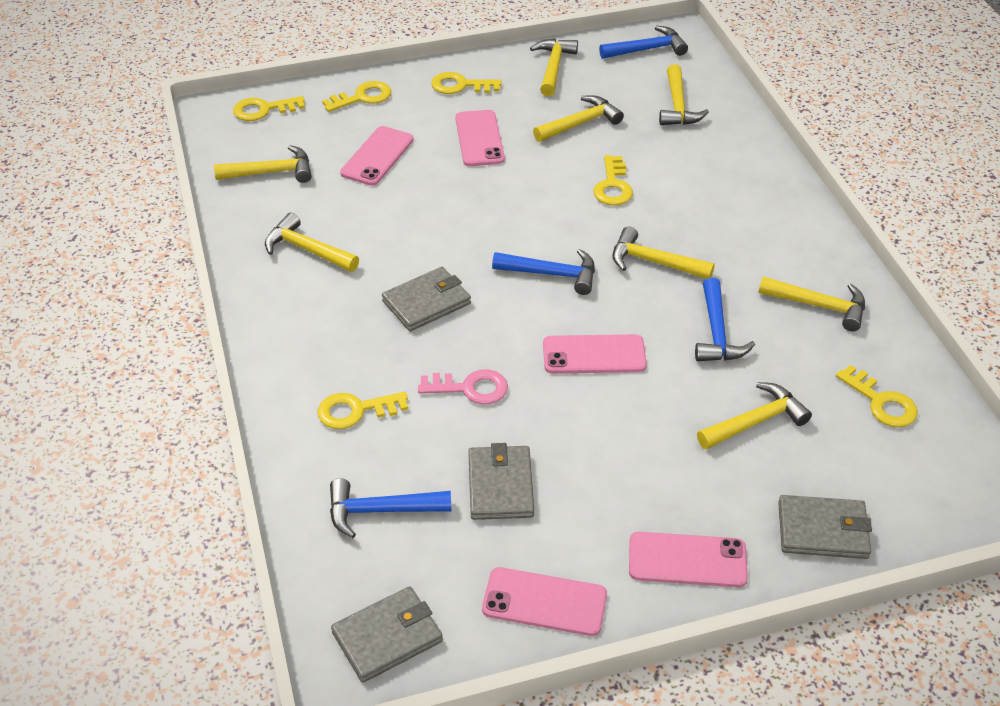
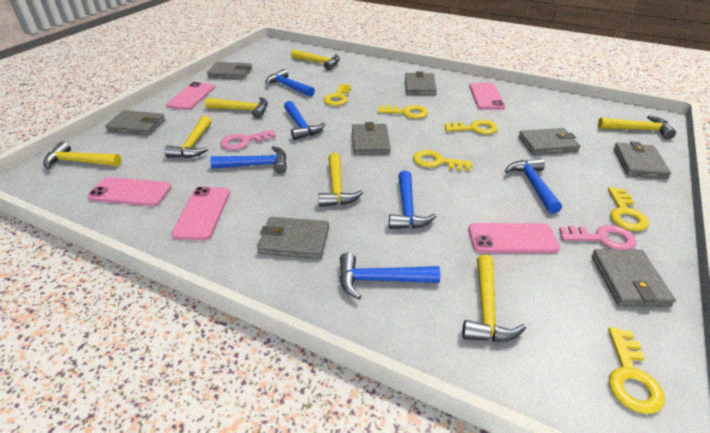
blue hammer: 4 -> 6
grey wallet: 4 -> 8
pink key: 1 -> 2
yellow hammer: 8 -> 7

